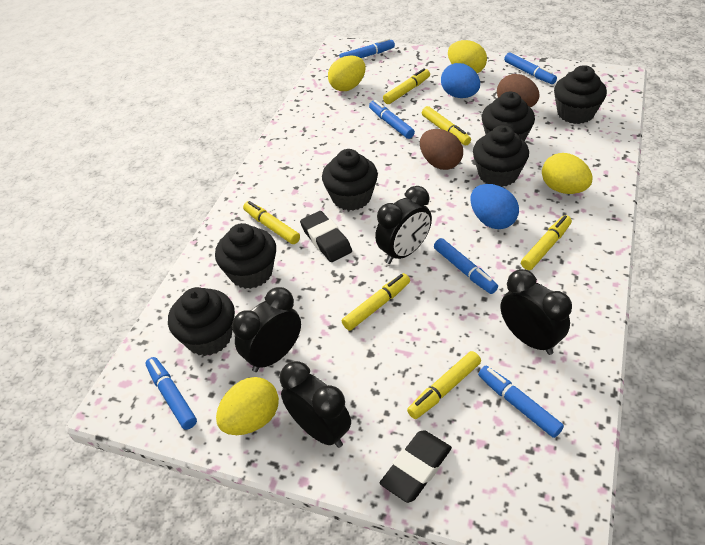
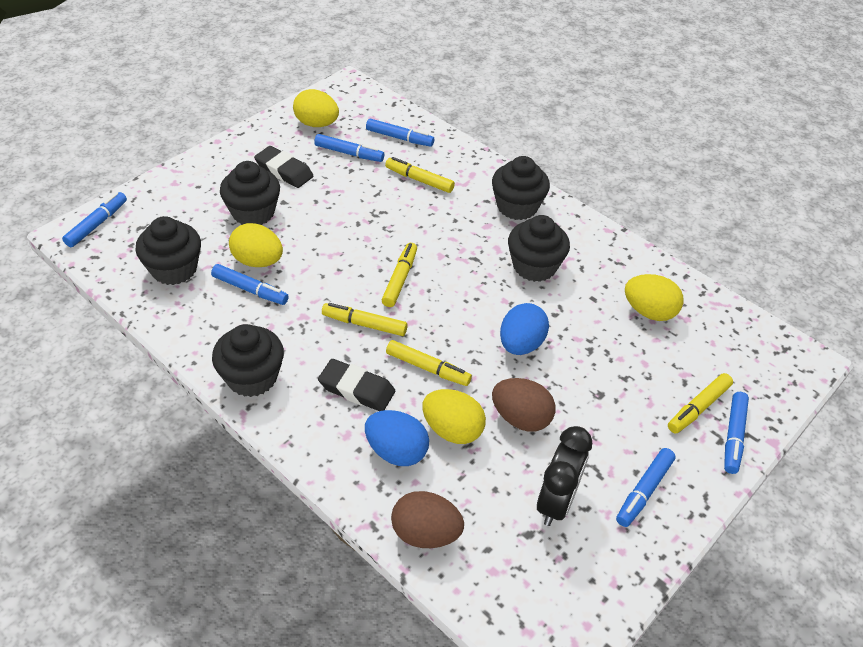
black clock: 4 -> 1
black cupcake: 6 -> 5
yellow marker: 6 -> 5

